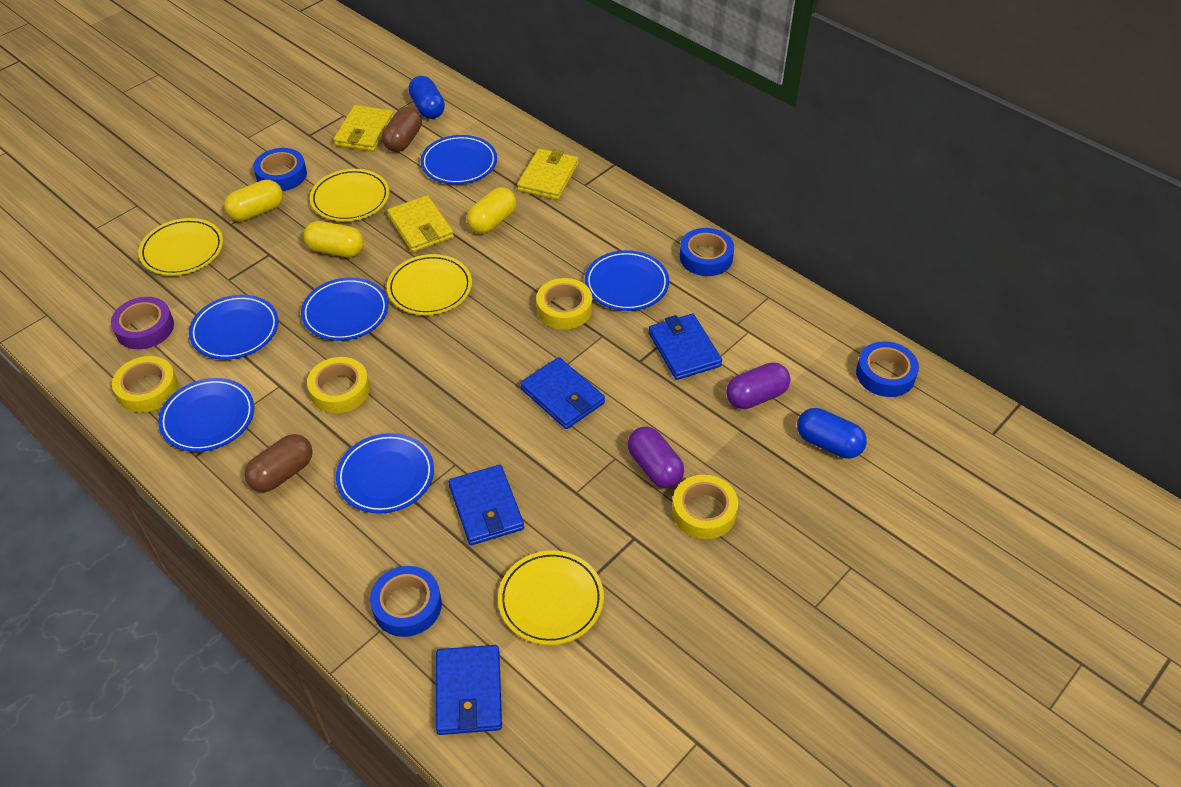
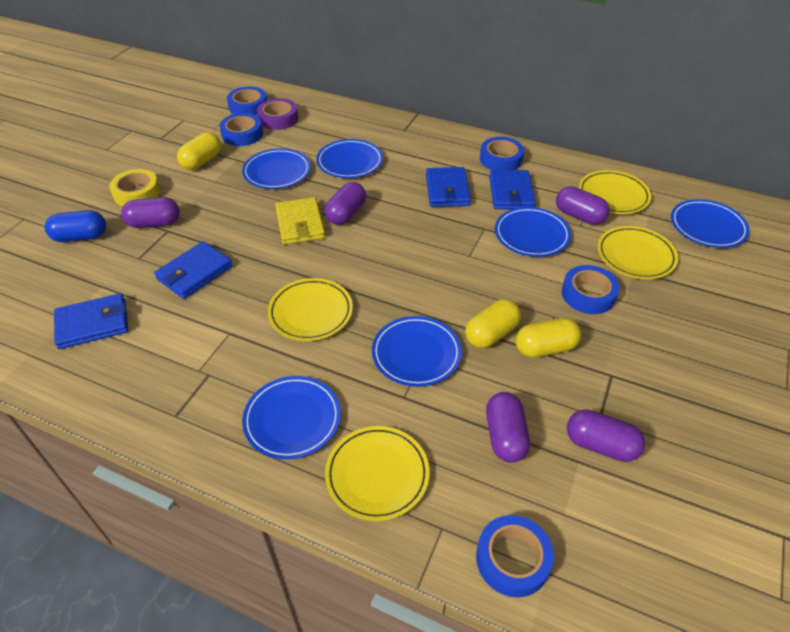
blue capsule: 2 -> 1
blue tape: 4 -> 5
brown capsule: 2 -> 0
purple capsule: 2 -> 5
yellow tape: 4 -> 1
yellow wallet: 3 -> 1

